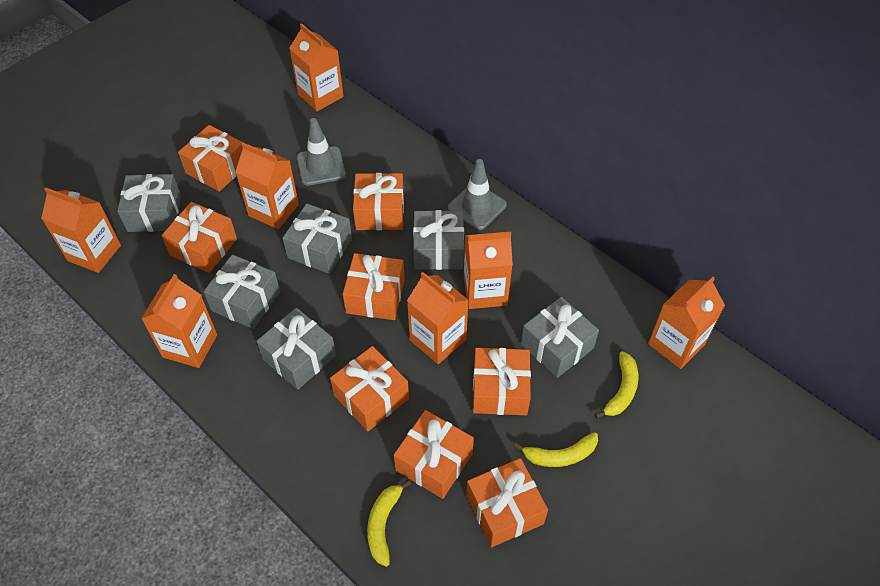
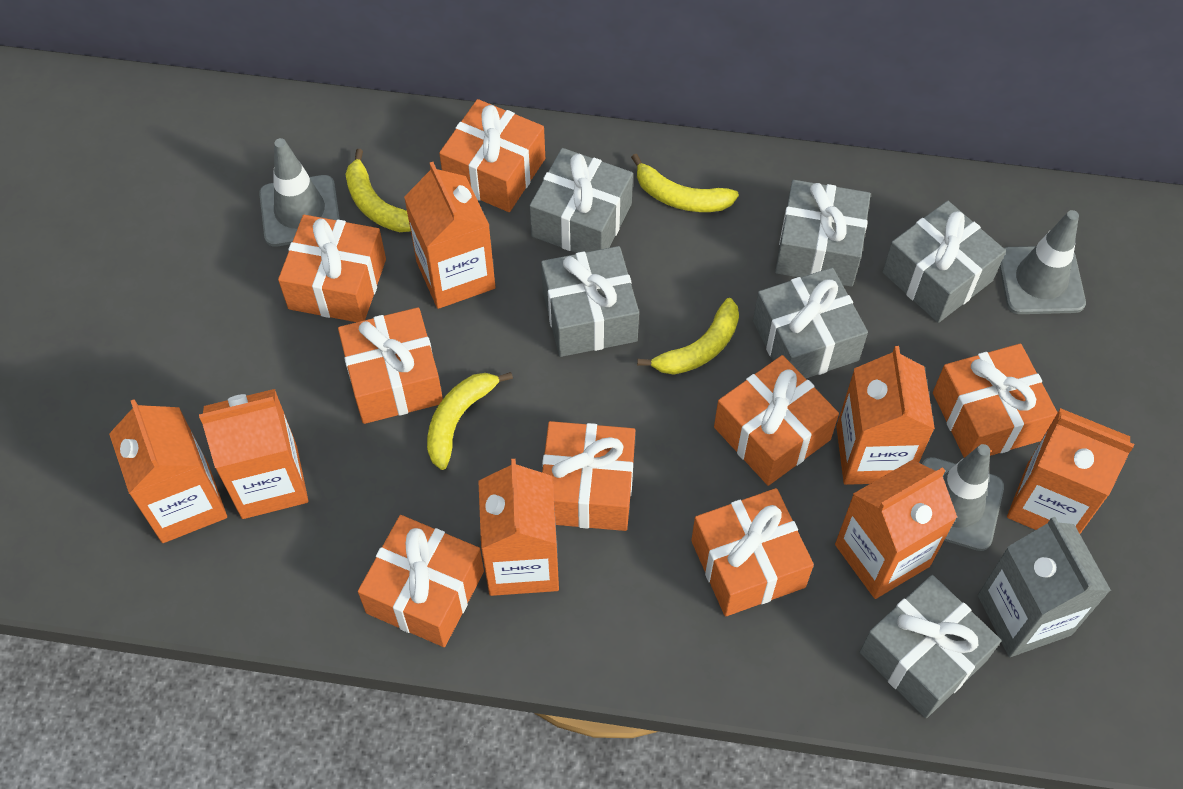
grey carton: 0 -> 1
grey traffic cone: 2 -> 3
yellow banana: 3 -> 4

